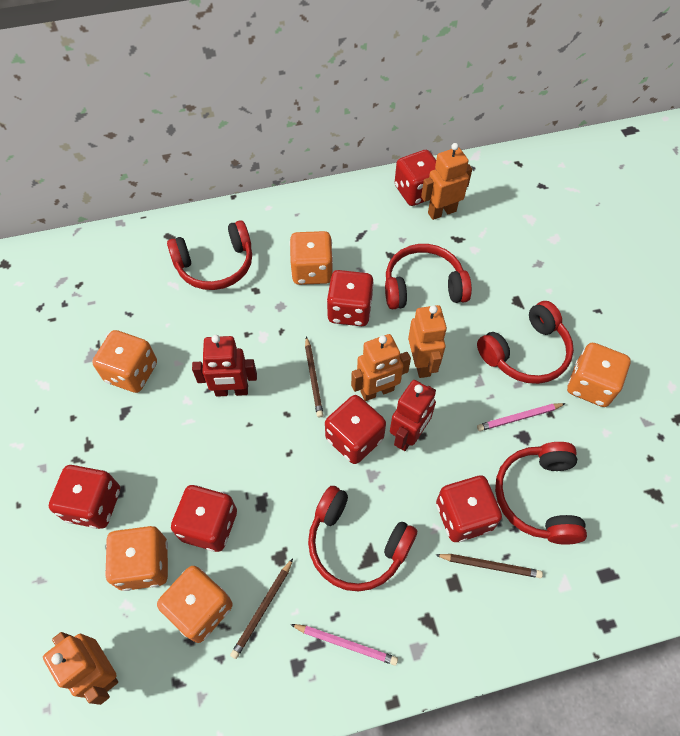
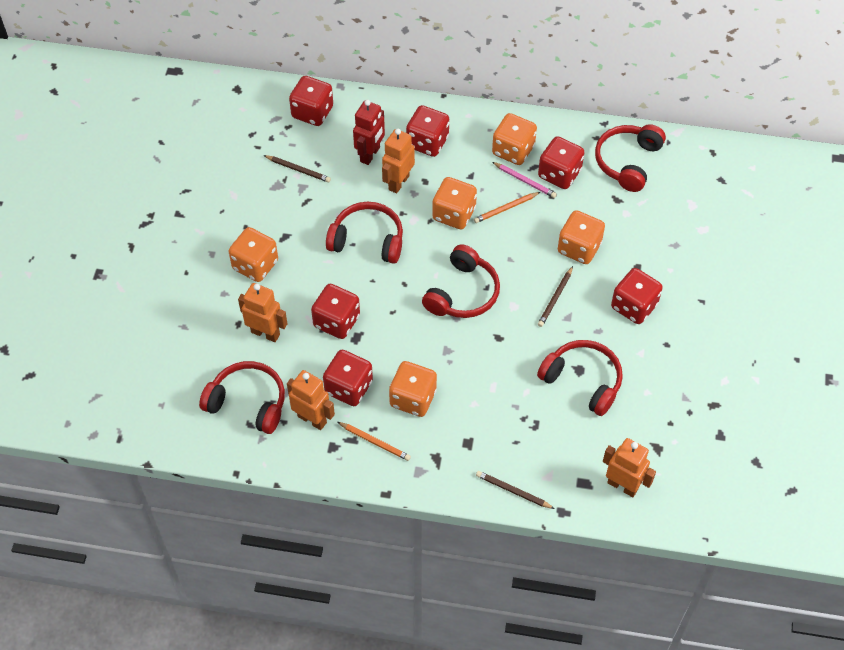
orange pencil: 0 -> 2
pink pencil: 2 -> 1
red robot: 2 -> 1

